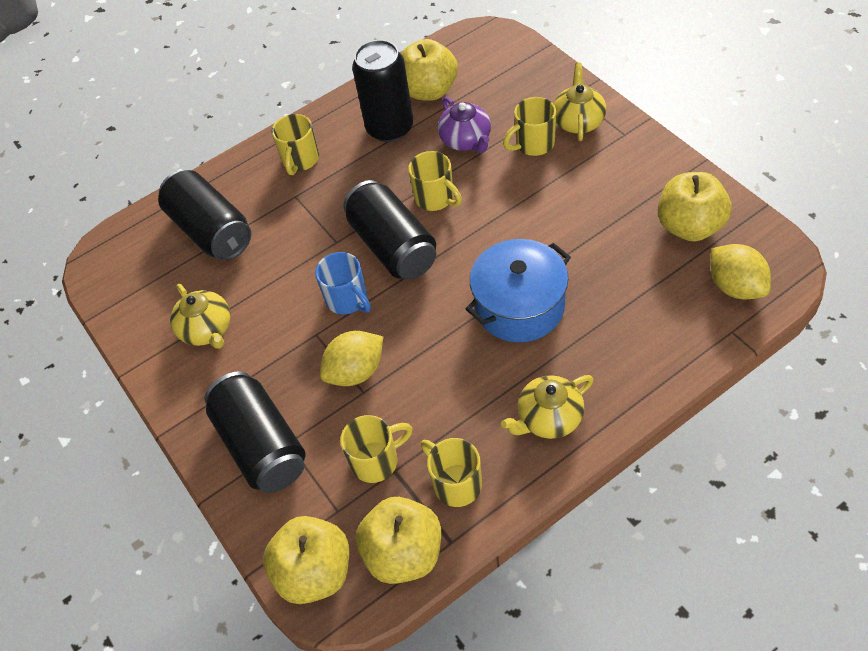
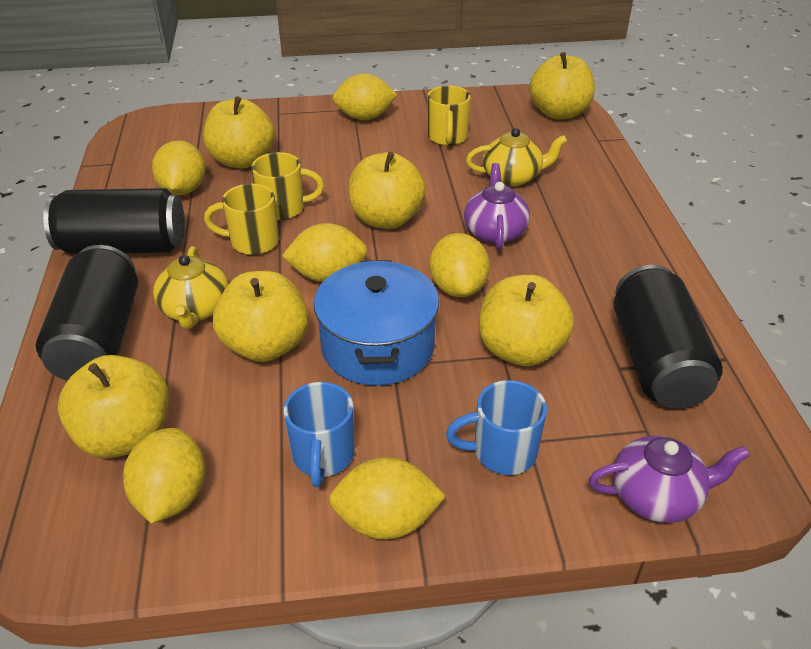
black can: 4 -> 3
blue mug: 1 -> 2
purple teapot: 1 -> 2
yellow apple: 4 -> 6
yellow lemon: 2 -> 6
yellow mug: 5 -> 3
yellow teapot: 3 -> 2

